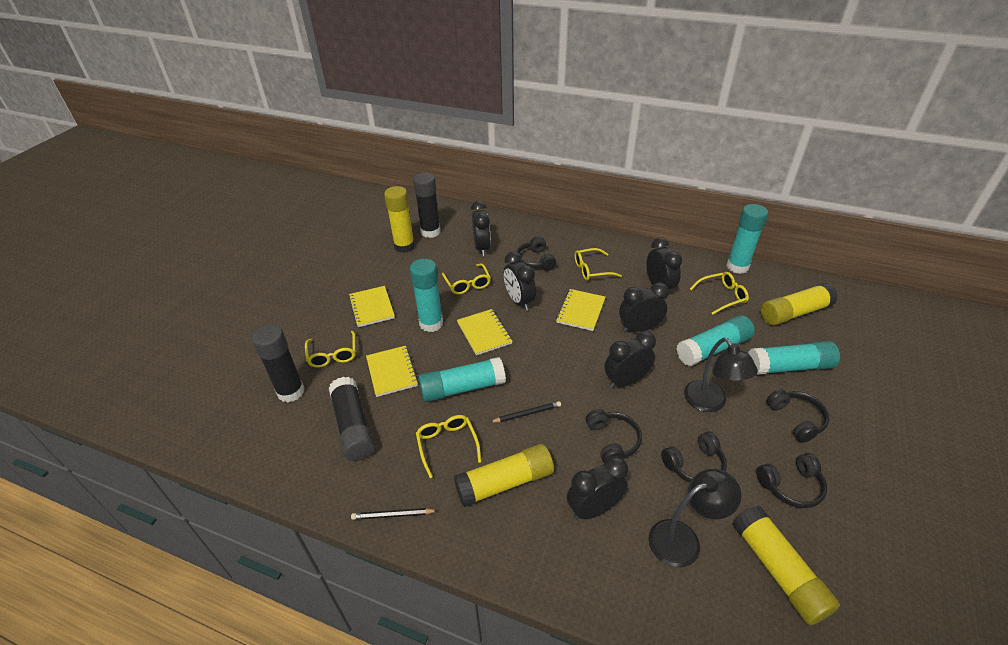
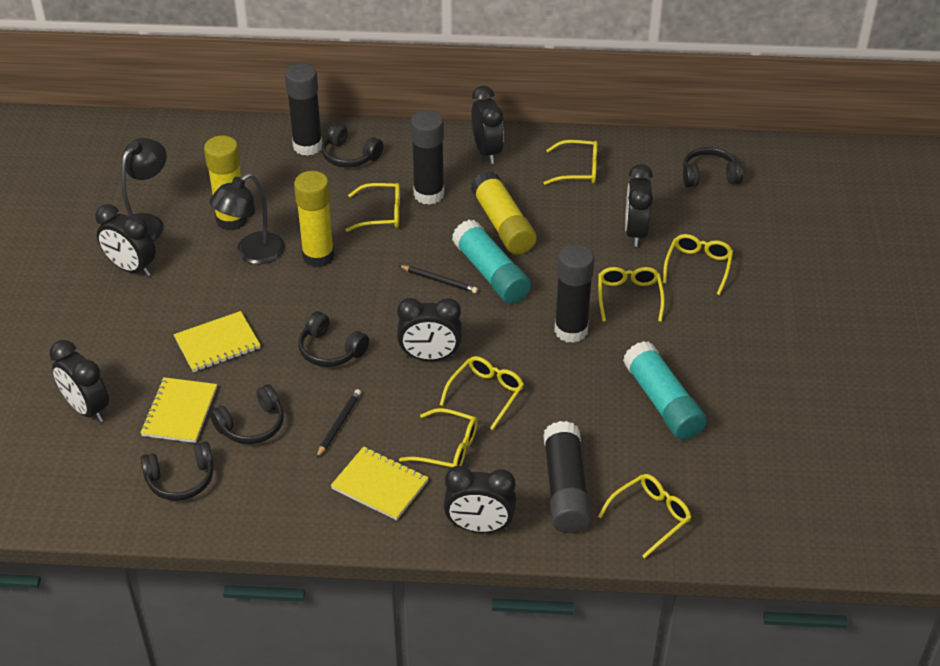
black glue stick: 3 -> 4
turquoise glue stick: 5 -> 2
yellow glasses: 5 -> 7
yellow glue stick: 4 -> 3
yellow notebook: 4 -> 3

